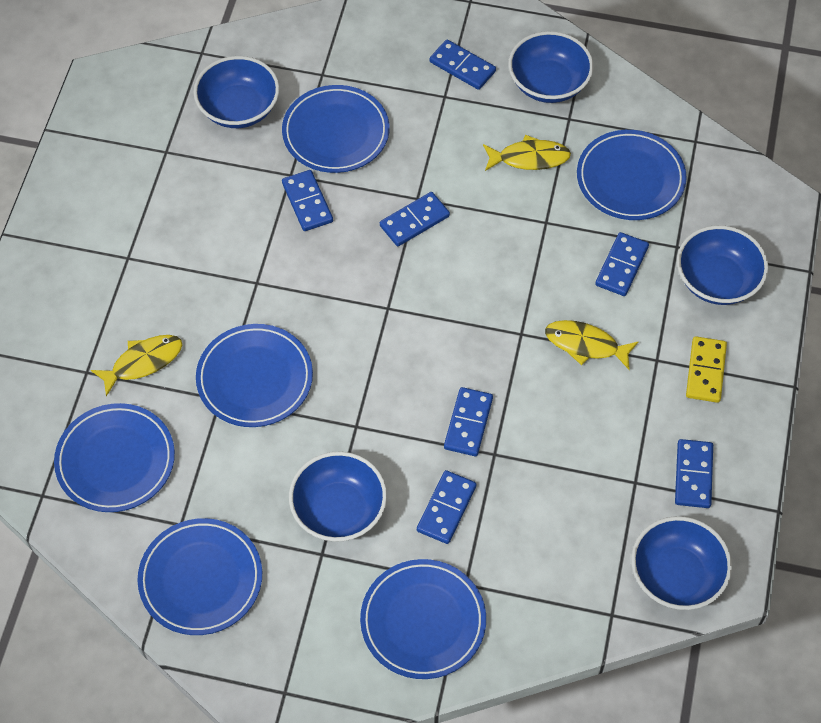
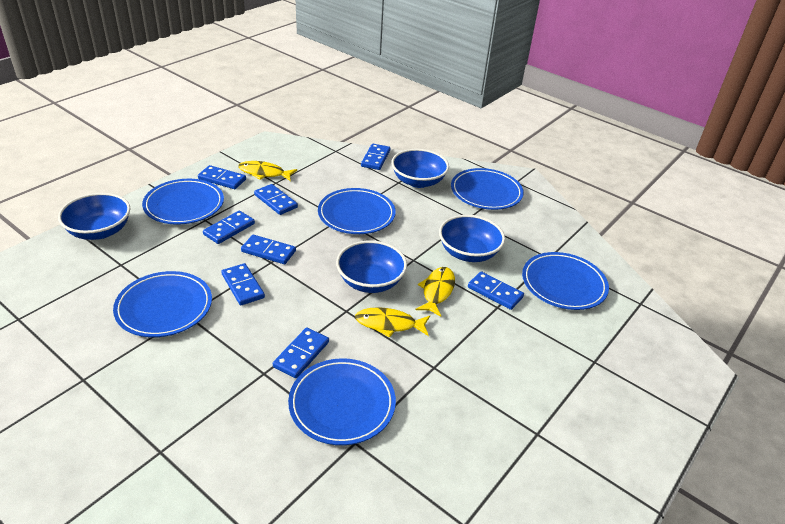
blue bowl: 5 -> 4
blue domino: 7 -> 8
yellow domino: 1 -> 0

